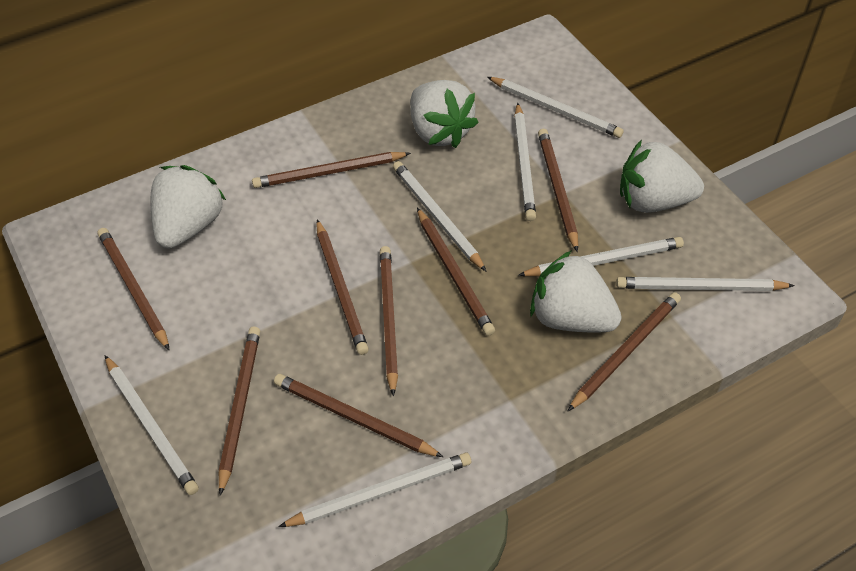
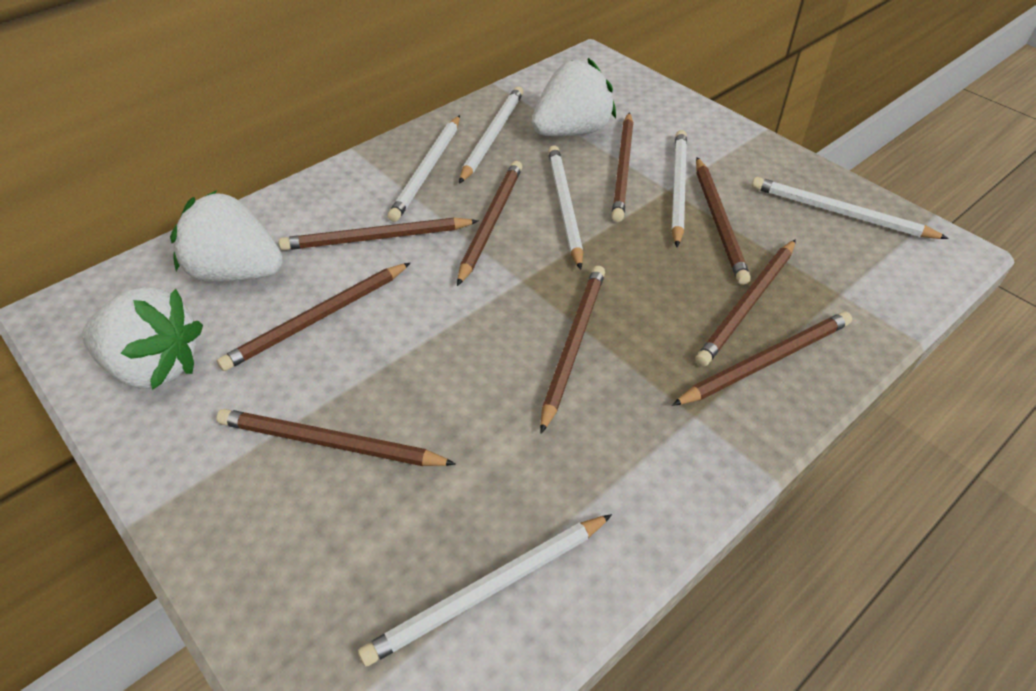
white pencil: 7 -> 6
white strawberry: 4 -> 3

